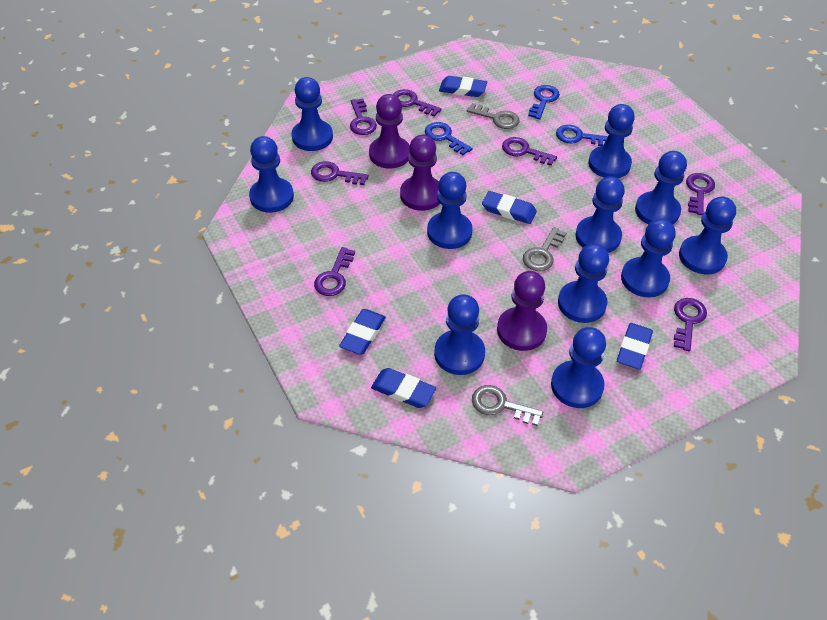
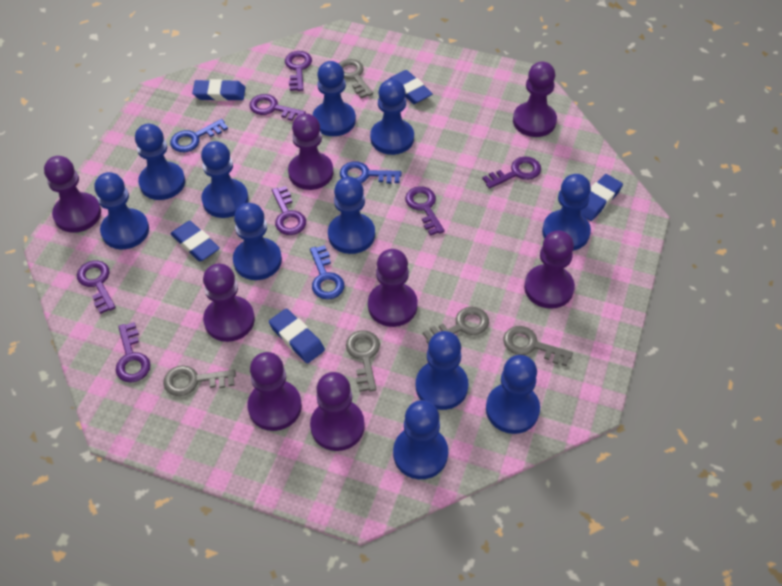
grey key: 3 -> 5
purple pawn: 3 -> 8

